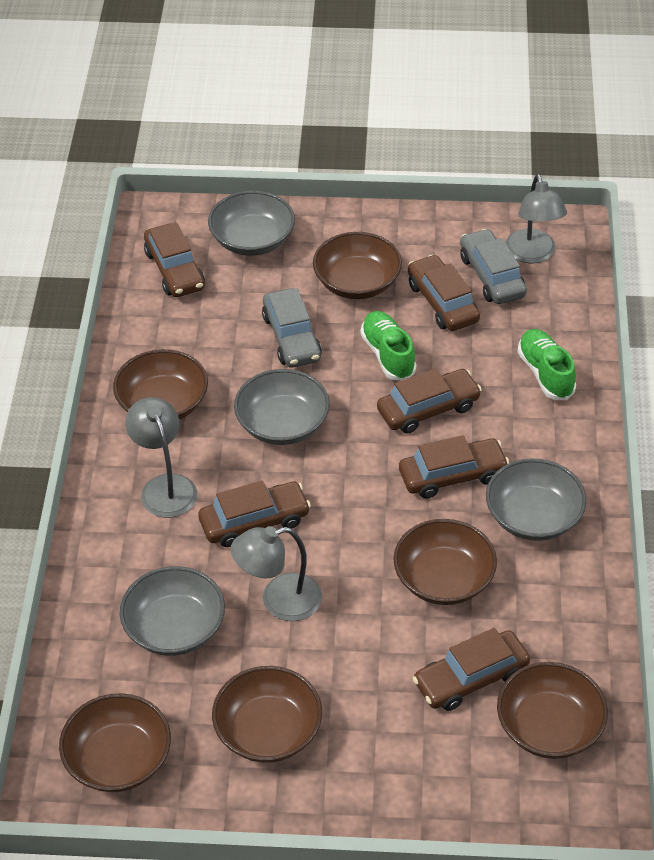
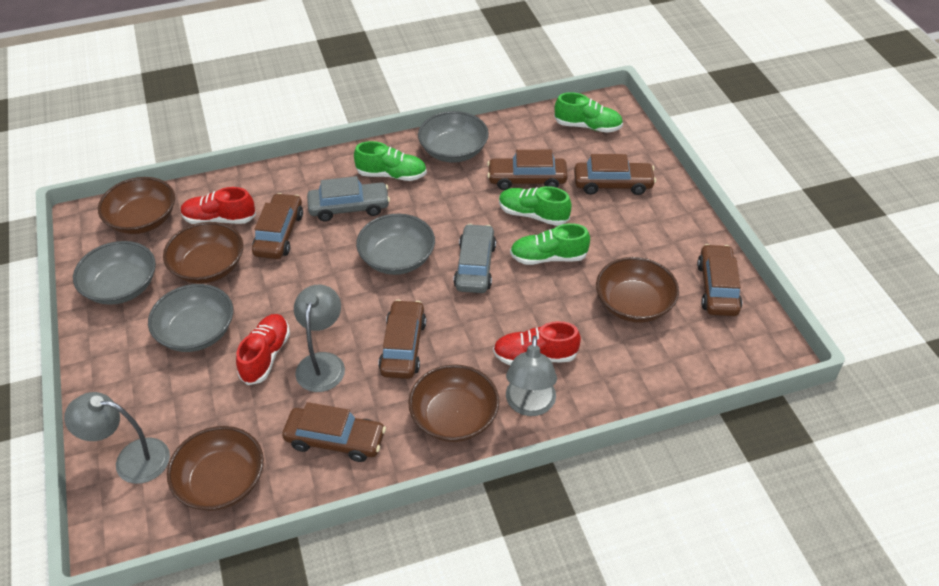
brown bowl: 6 -> 5
green shoe: 2 -> 4
red shoe: 0 -> 3

